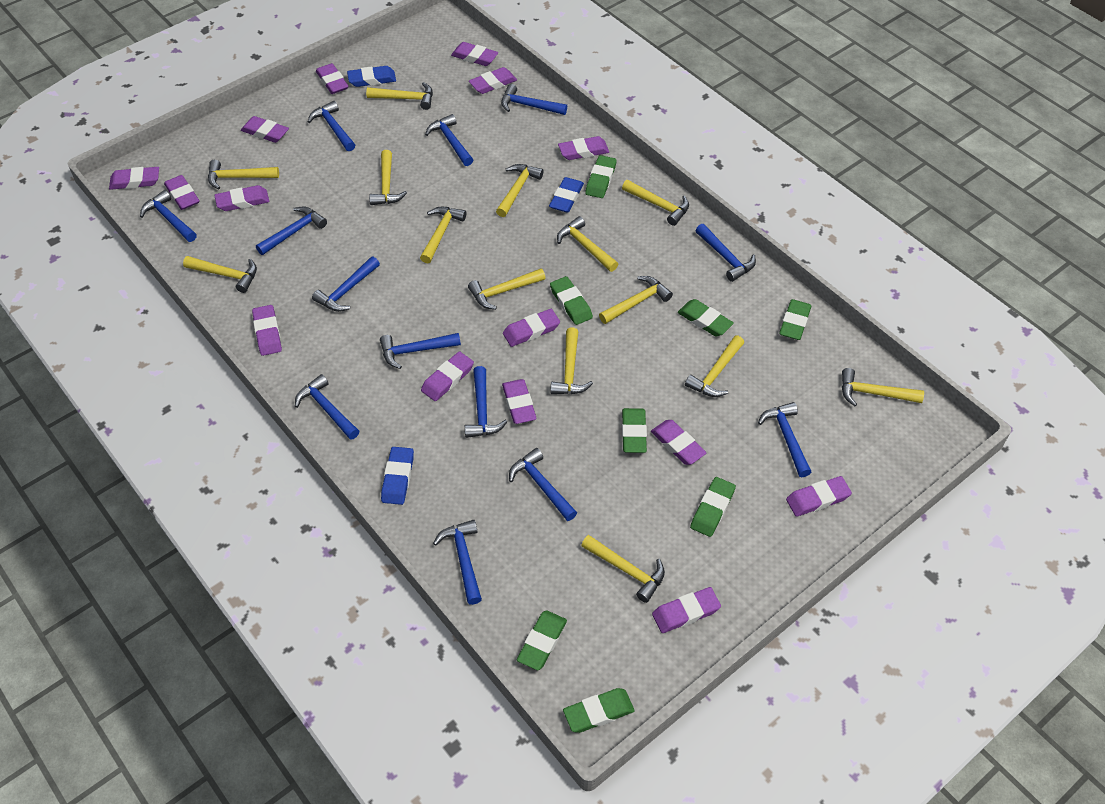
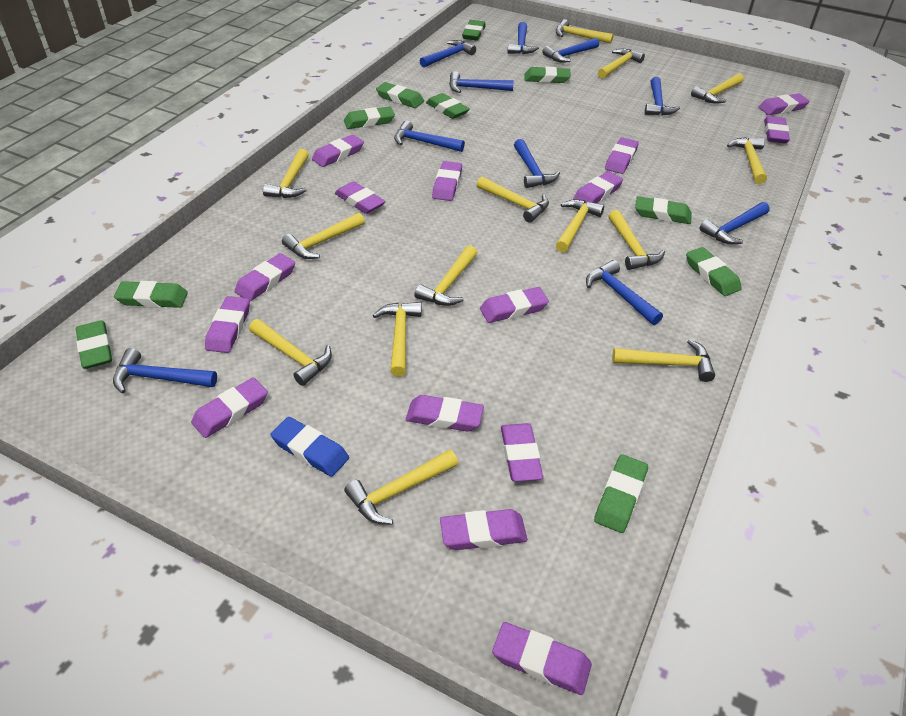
blue eraser: 3 -> 1
blue hammer: 13 -> 10
green eraser: 8 -> 10

